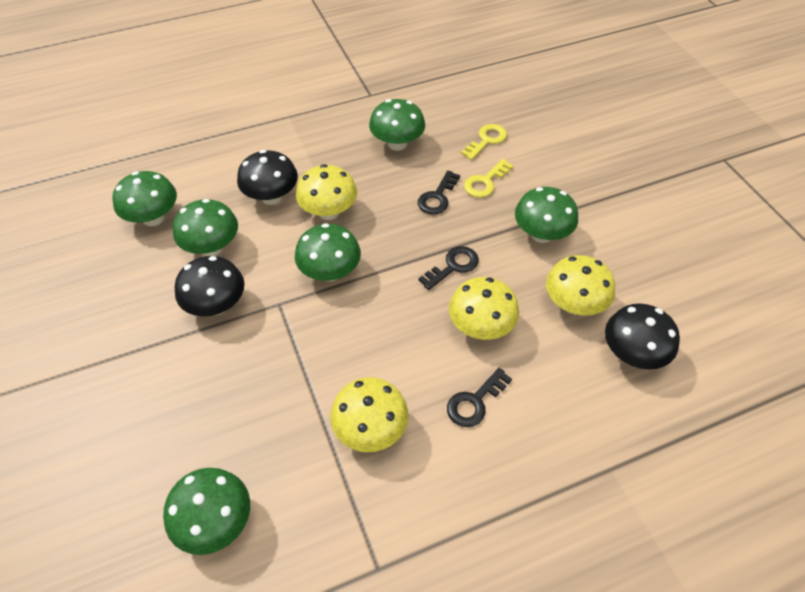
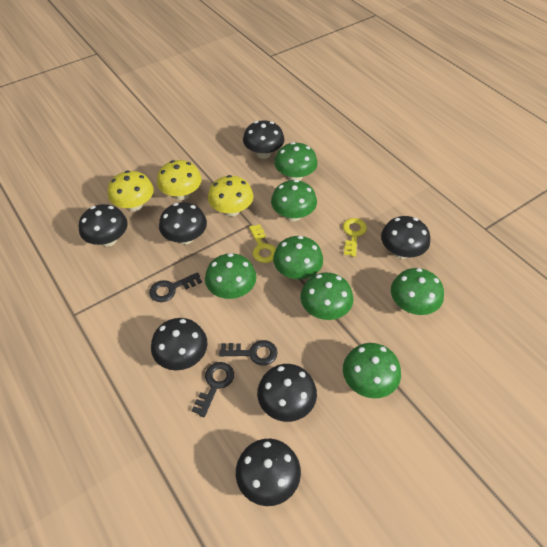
black mushroom: 3 -> 7
green mushroom: 6 -> 7
yellow mushroom: 4 -> 3

